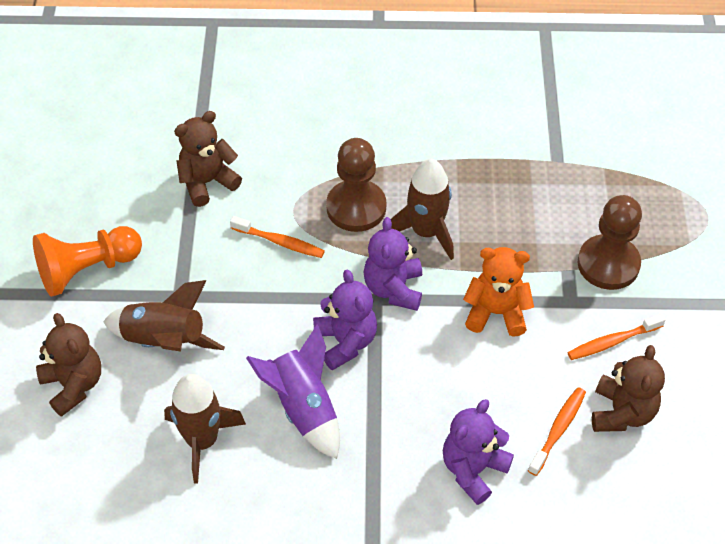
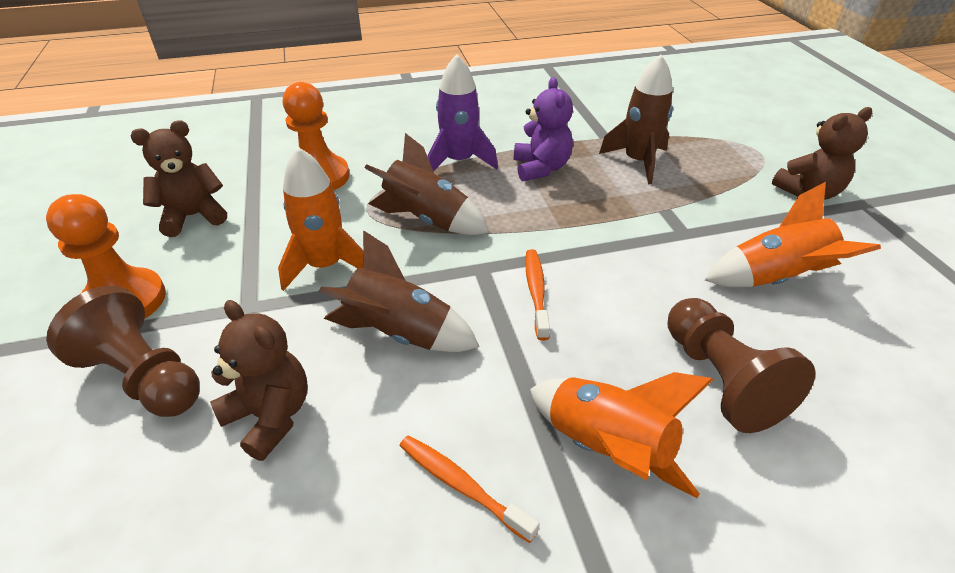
orange pawn: 1 -> 2
orange rocket: 0 -> 3
orange teddy bear: 1 -> 0
orange toothbrush: 3 -> 2
purple teddy bear: 3 -> 1

